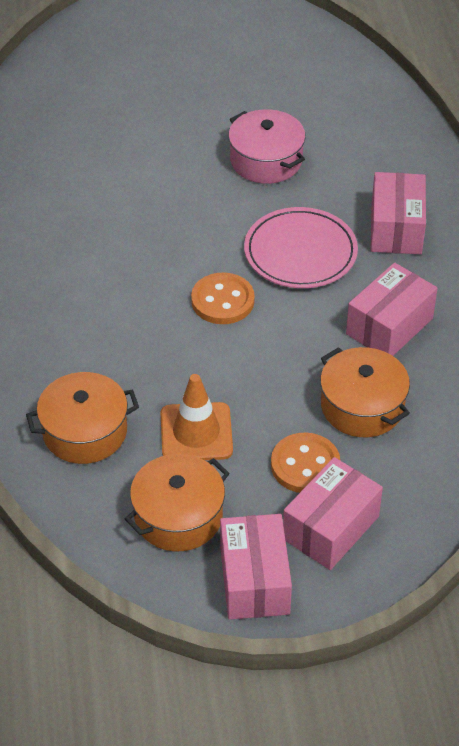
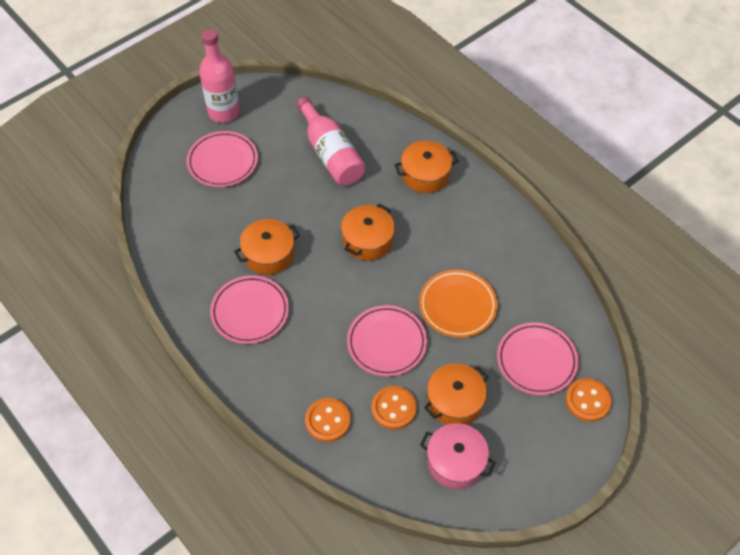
orange button: 2 -> 3
orange plate: 0 -> 1
orange pot: 3 -> 4
orange traffic cone: 1 -> 0
pink bottle: 0 -> 2
pink box: 4 -> 0
pink plate: 1 -> 4

